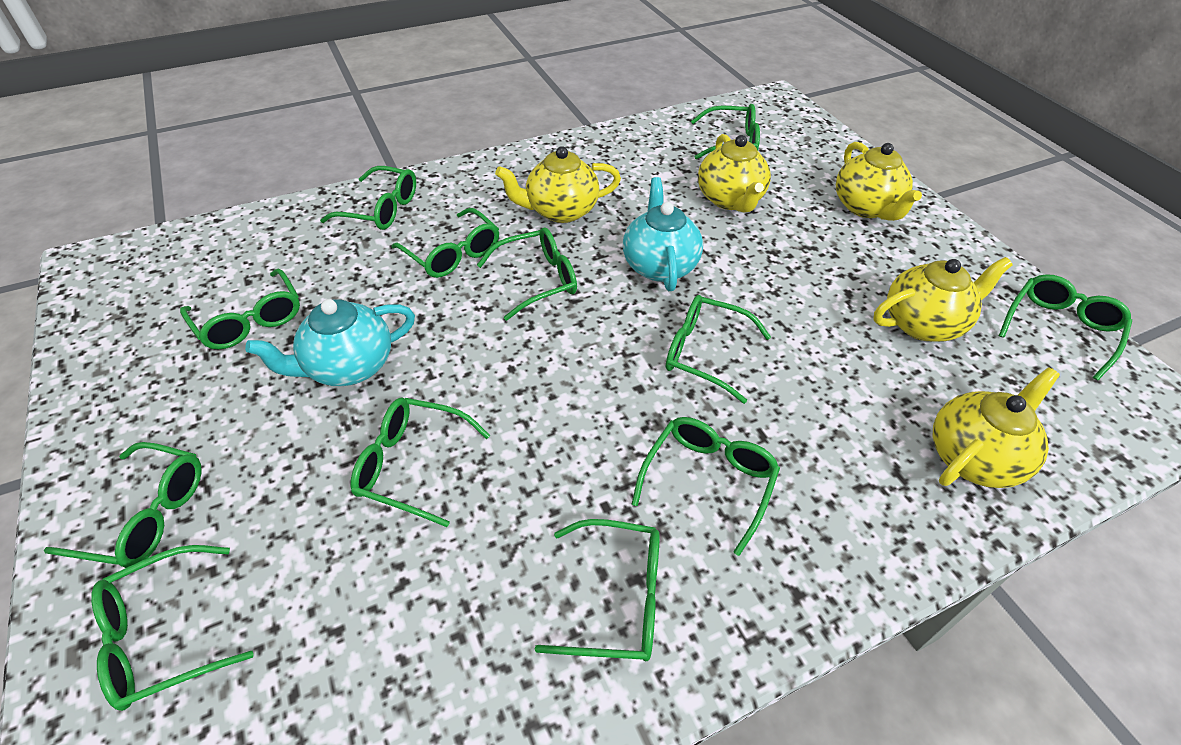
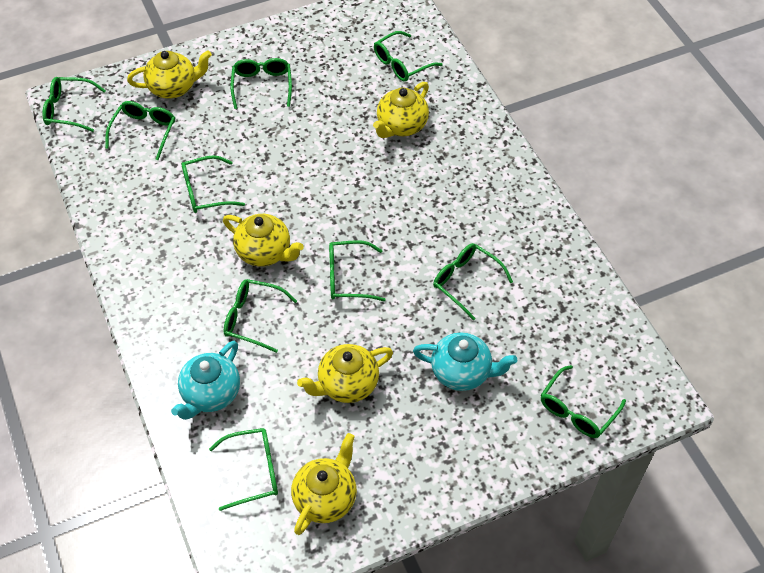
green glasses: 12 -> 10

